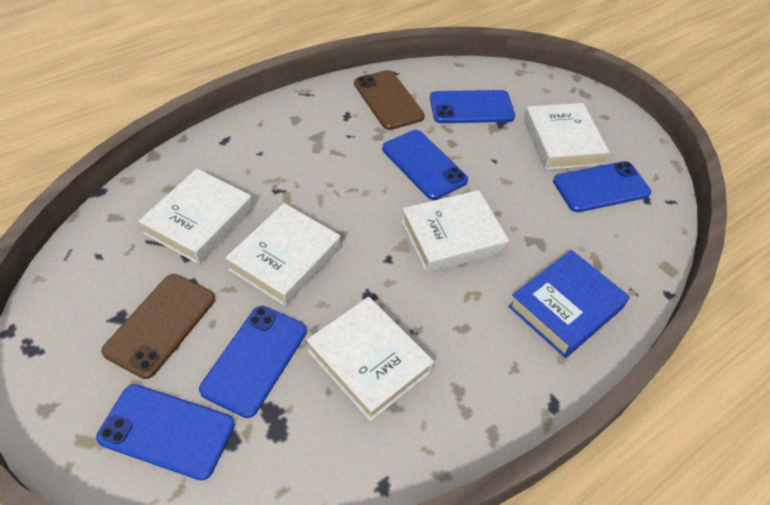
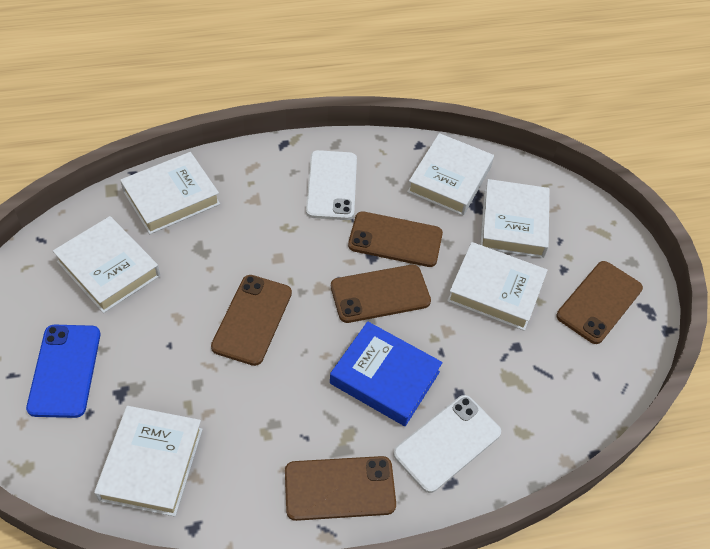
blue phone: 5 -> 1
brown phone: 2 -> 5
white book: 5 -> 6
white phone: 0 -> 2

